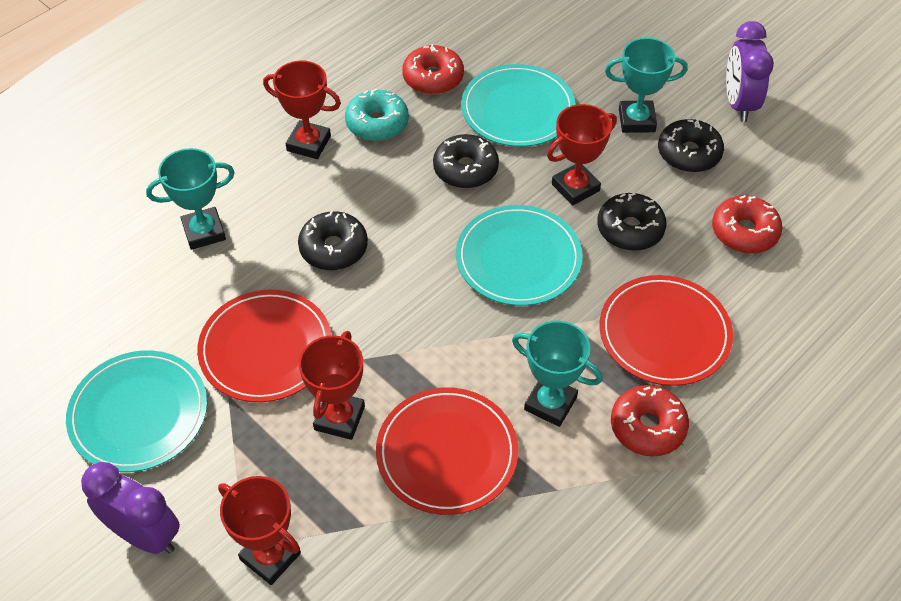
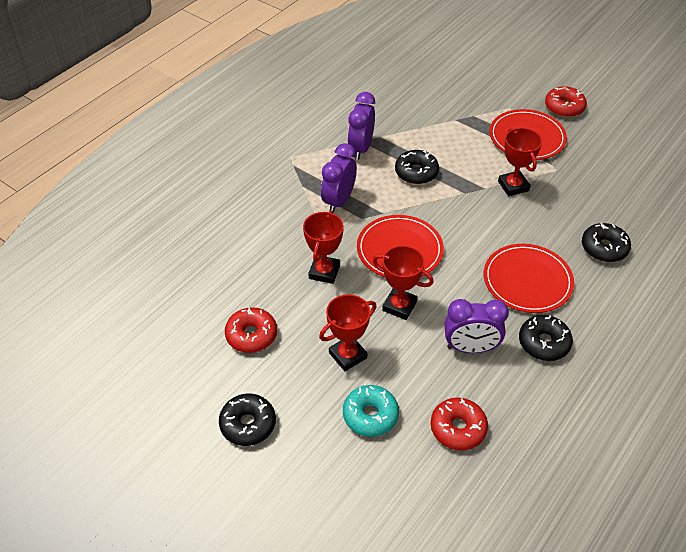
purple clock: 2 -> 3
turquoise plate: 3 -> 0
turquoise trophy: 3 -> 0

